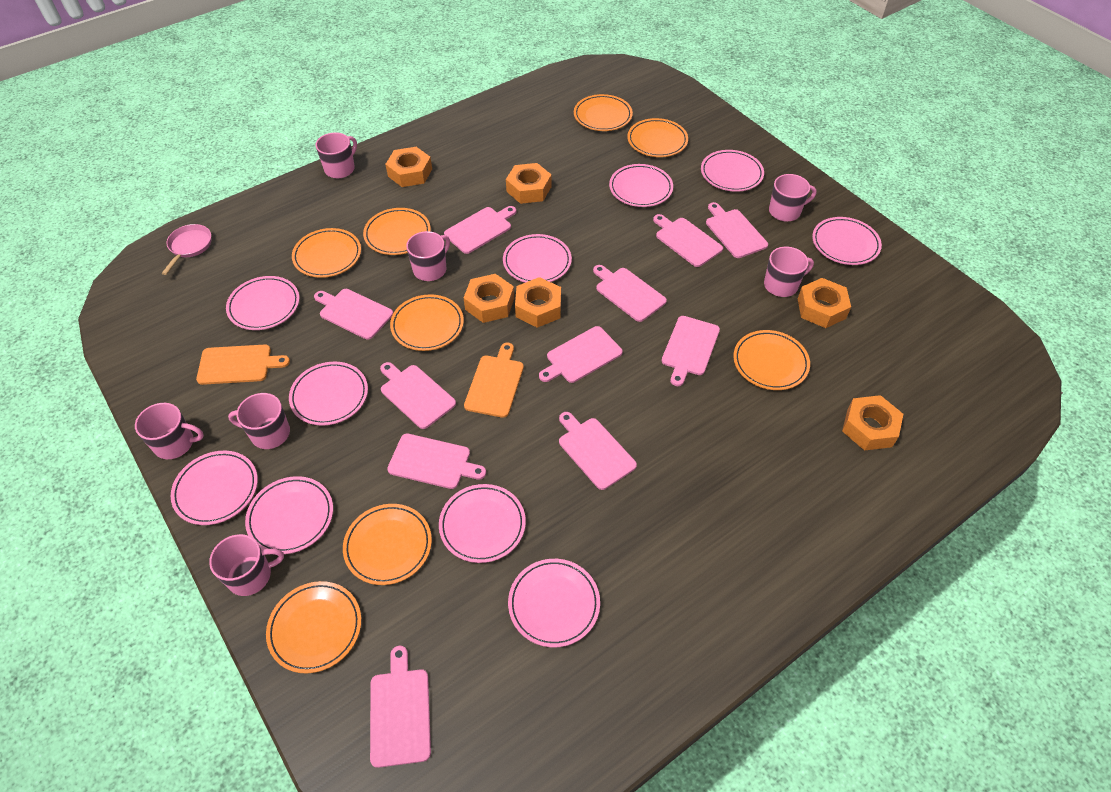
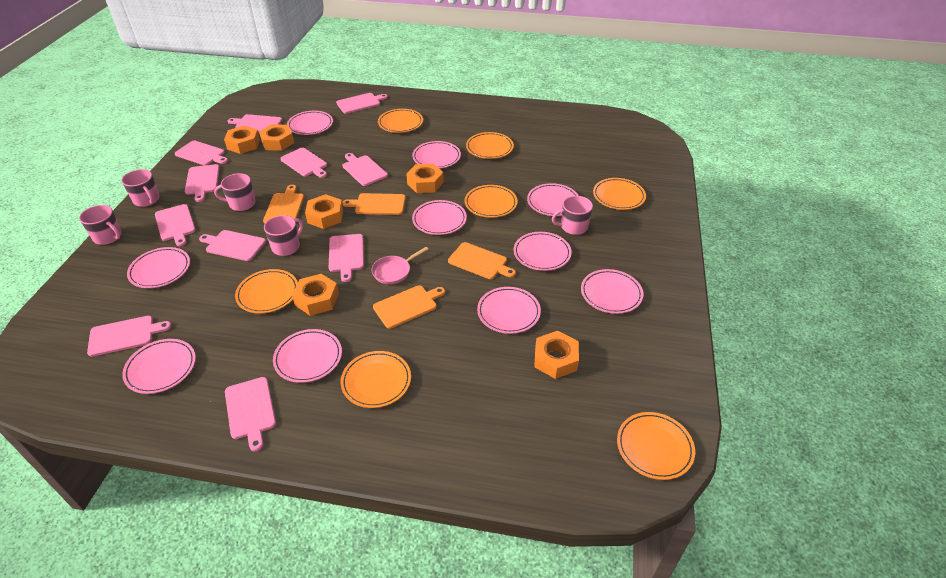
orange cutting board: 2 -> 4
orange plate: 8 -> 7
pink mug: 7 -> 5

